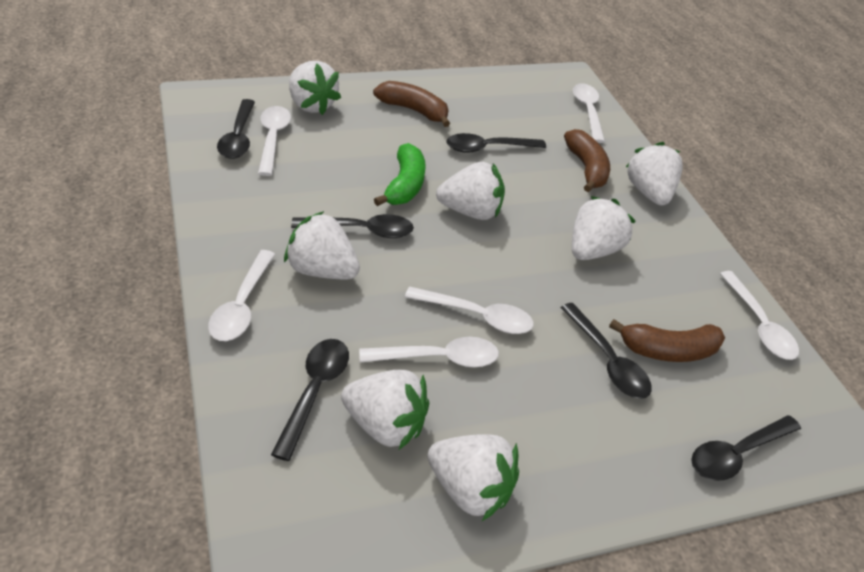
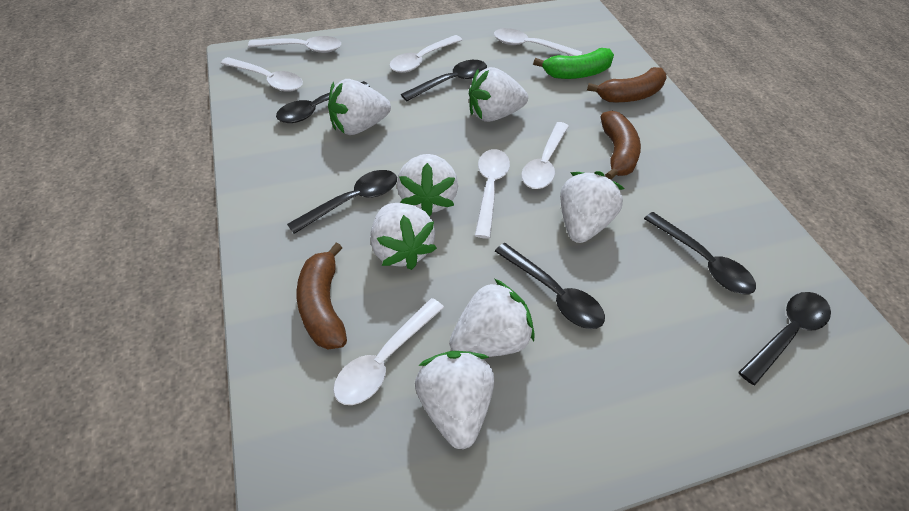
white spoon: 6 -> 7

